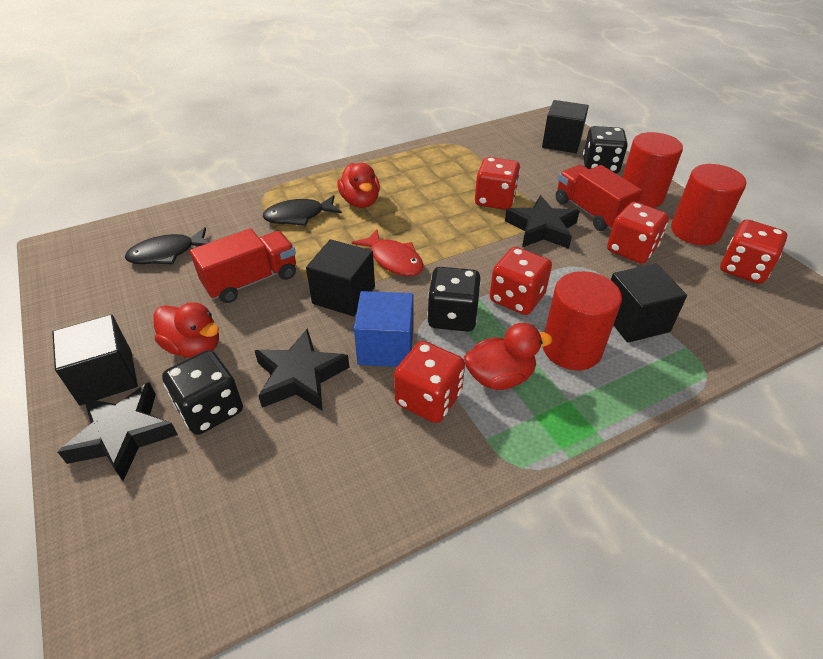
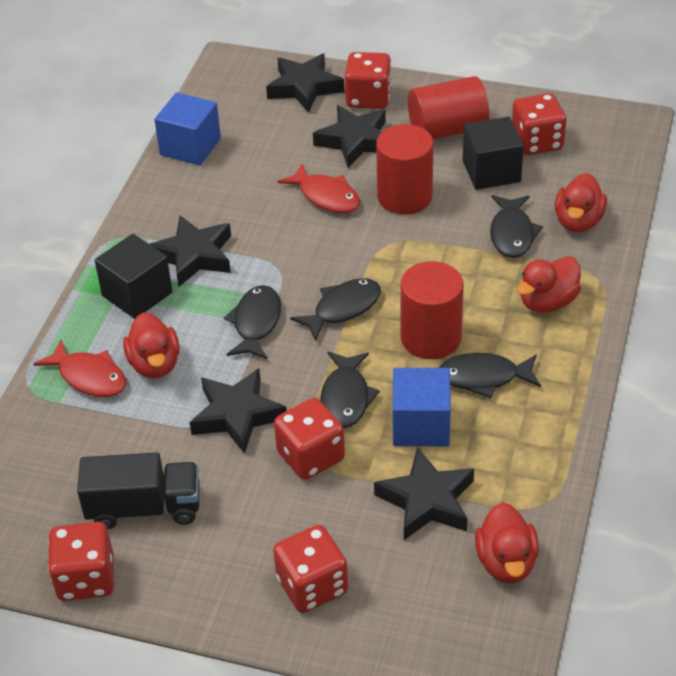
black cube: 4 -> 2
black dice: 3 -> 0
black fish: 2 -> 5
black star: 3 -> 5
black truck: 0 -> 1
blue cube: 1 -> 2
red duck: 3 -> 4
red fish: 1 -> 2
red truck: 2 -> 0

